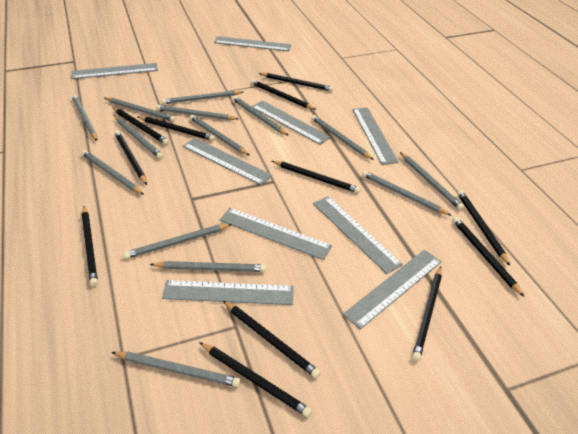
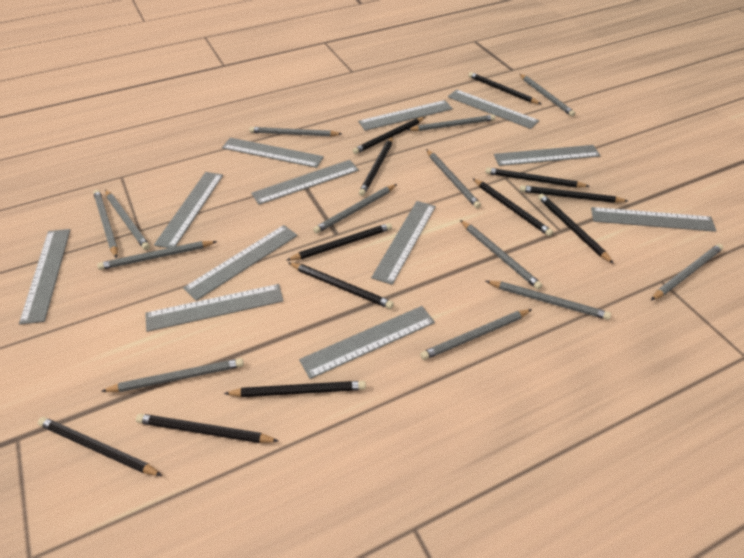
grey pencil: 14 -> 13
grey ruler: 9 -> 12

